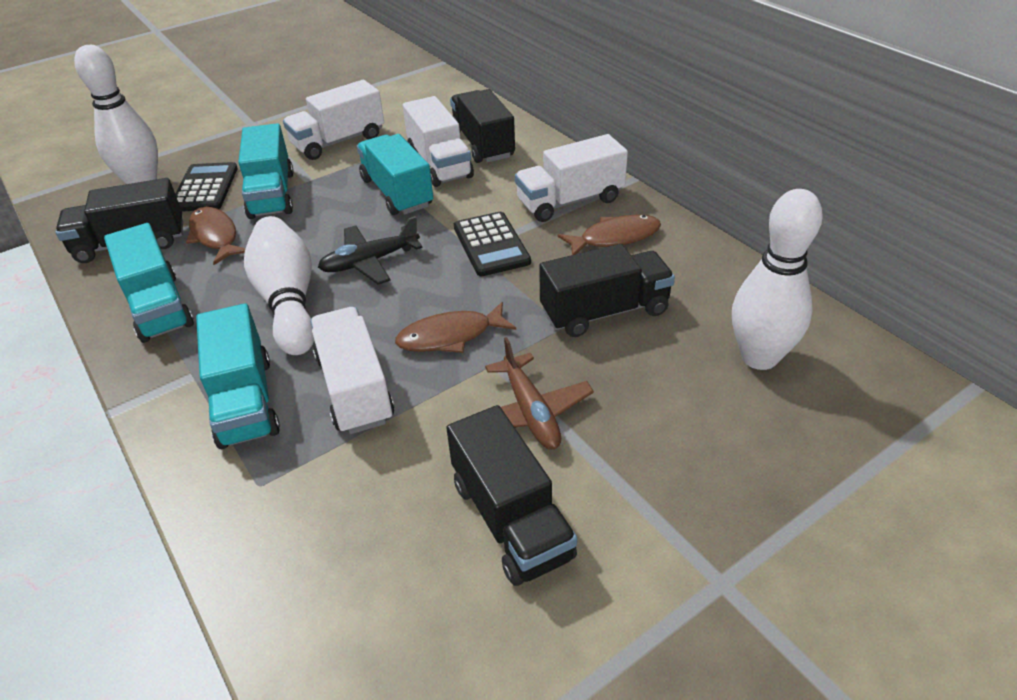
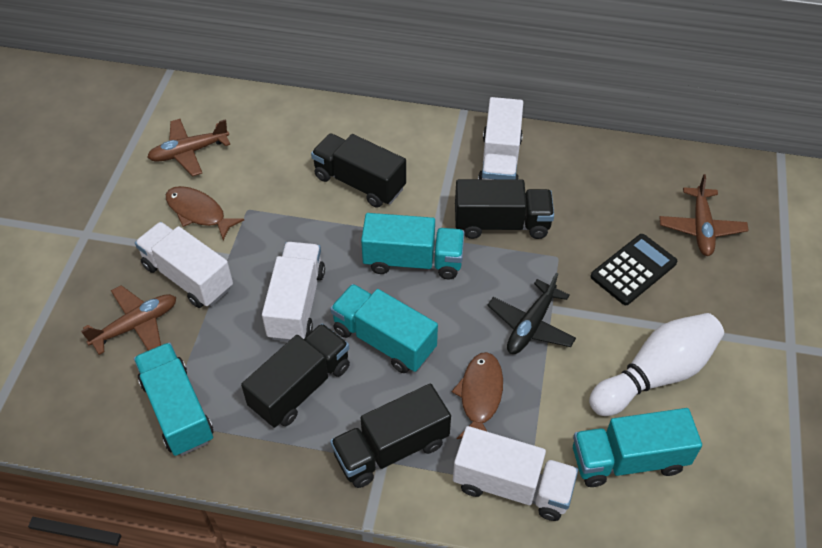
black calculator: 2 -> 1
brown fish: 3 -> 2
brown plane: 1 -> 3
white bowling pin: 3 -> 1

